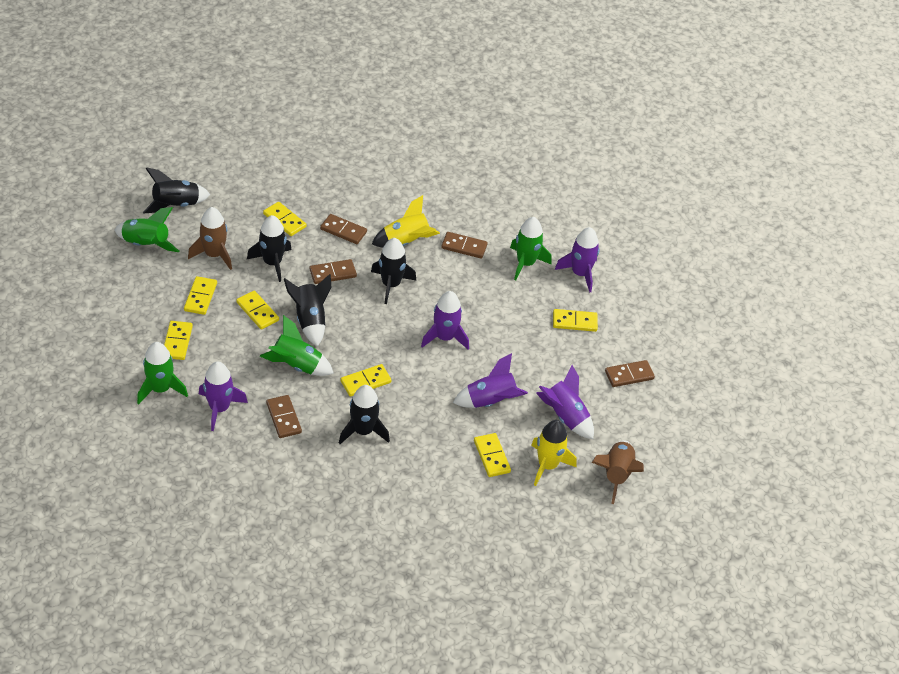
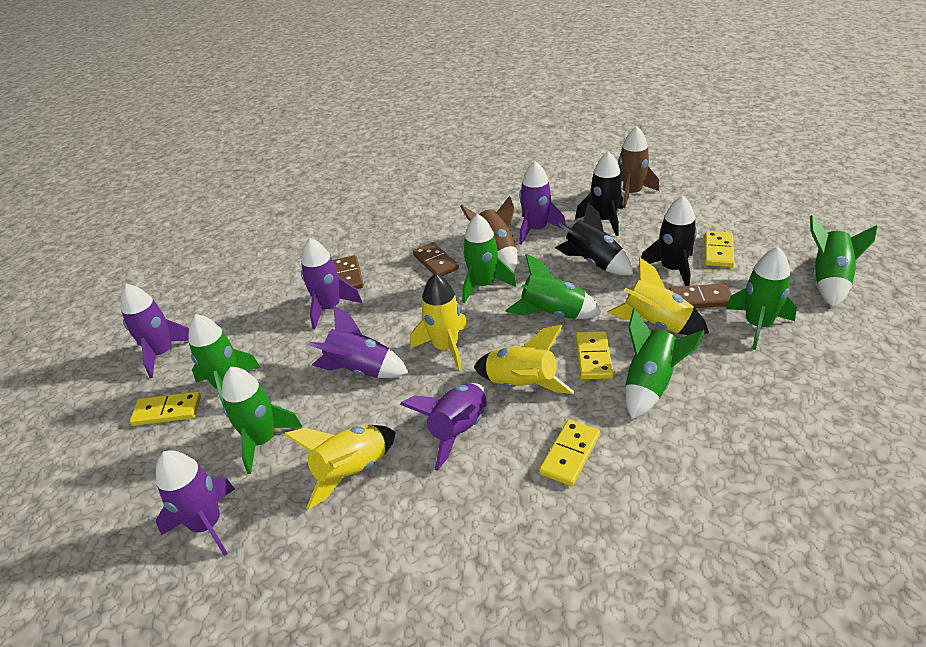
black rocket: 5 -> 3
brown domino: 5 -> 3
green rocket: 4 -> 7
purple rocket: 5 -> 6
yellow domino: 7 -> 4
yellow rocket: 2 -> 4

